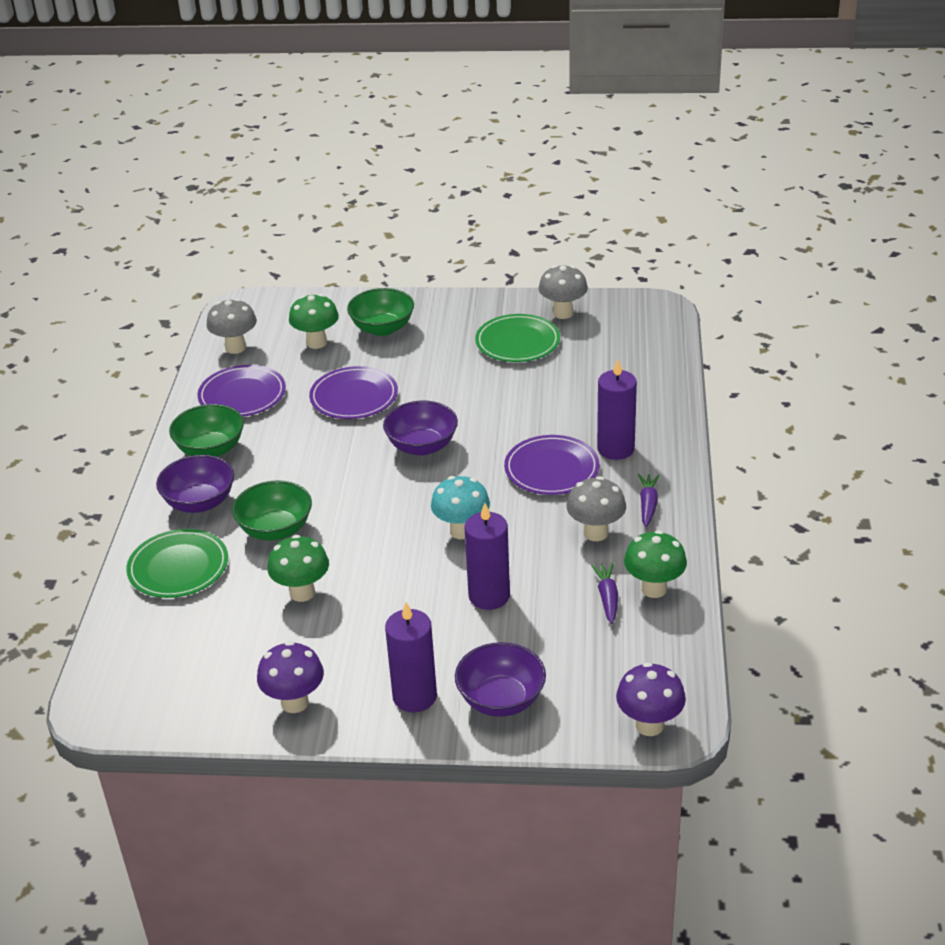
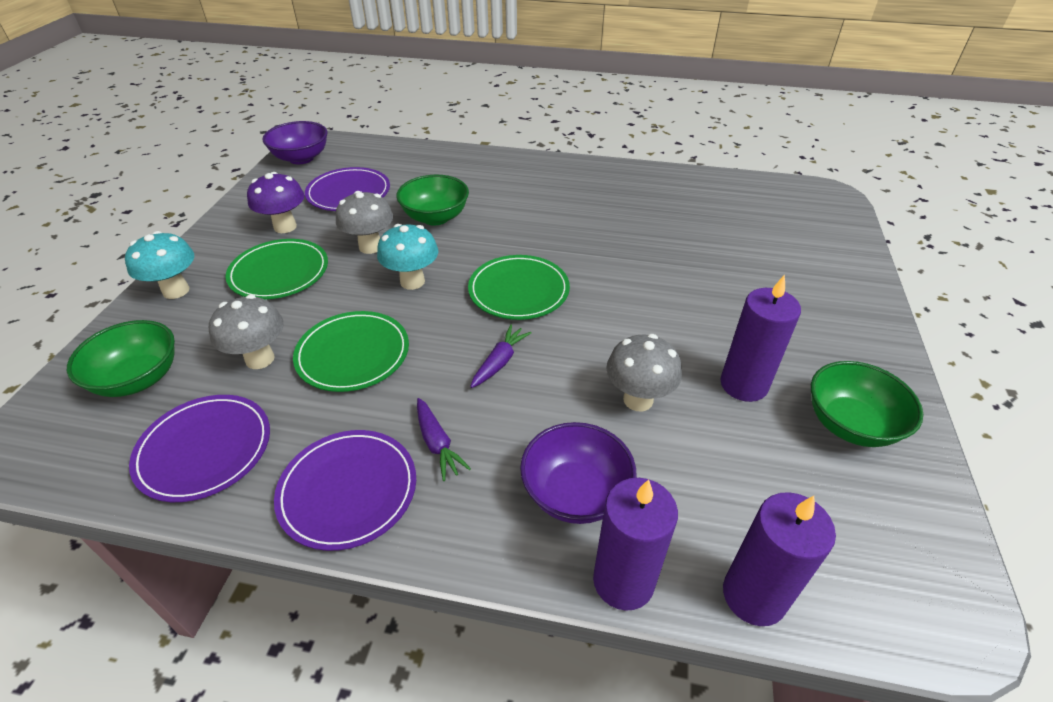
green mushroom: 3 -> 0
green plate: 2 -> 3
purple bowl: 3 -> 2
purple mushroom: 2 -> 1
turquoise mushroom: 1 -> 2

